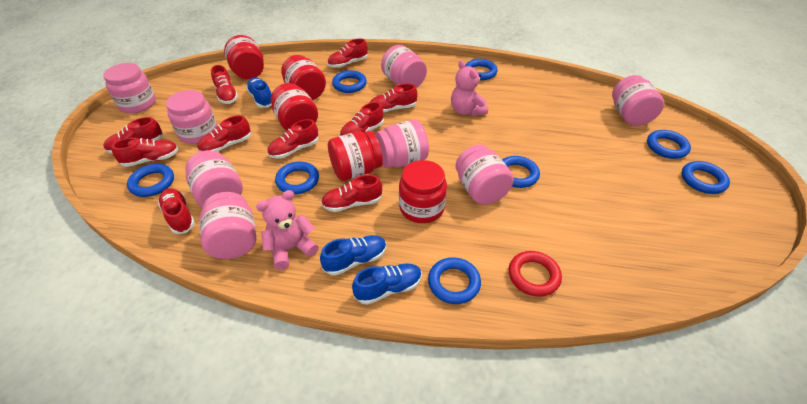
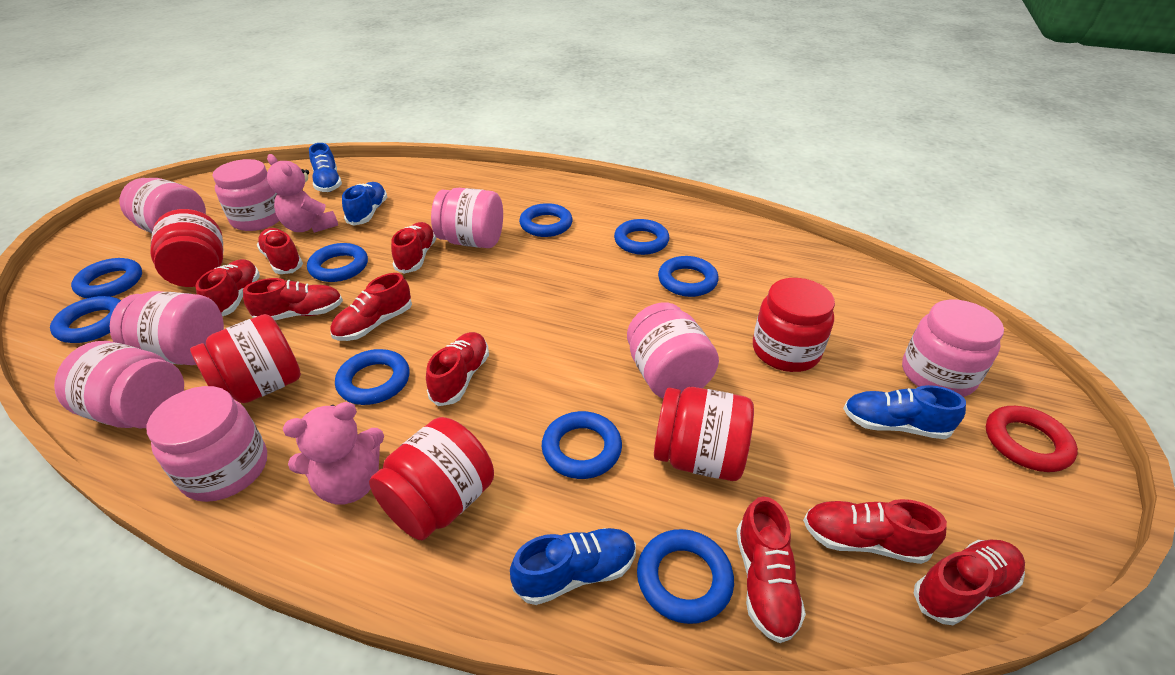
blue ring: 8 -> 9
blue shoe: 3 -> 4
red shoe: 10 -> 9

